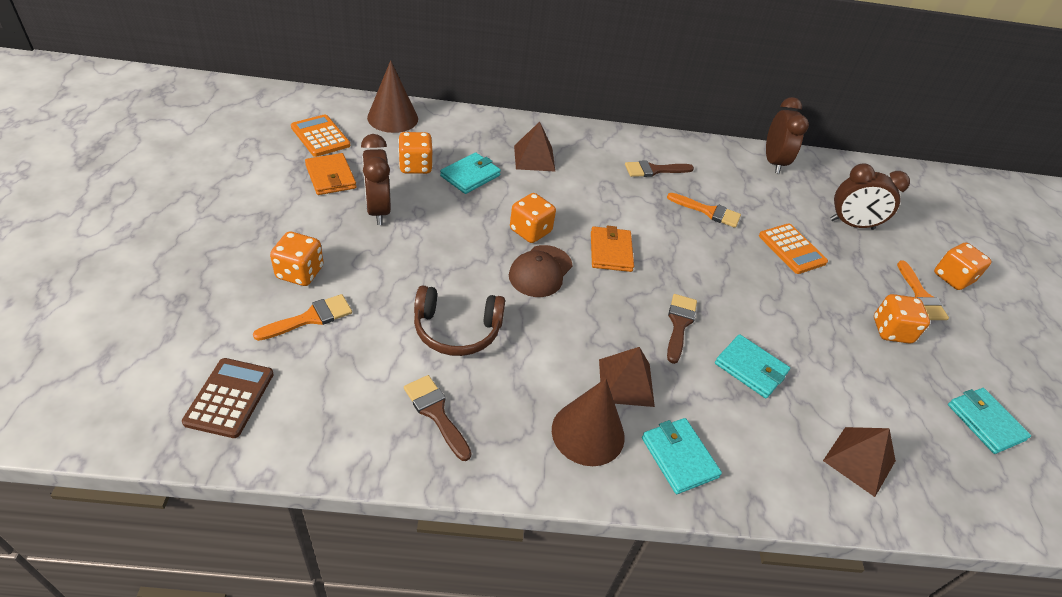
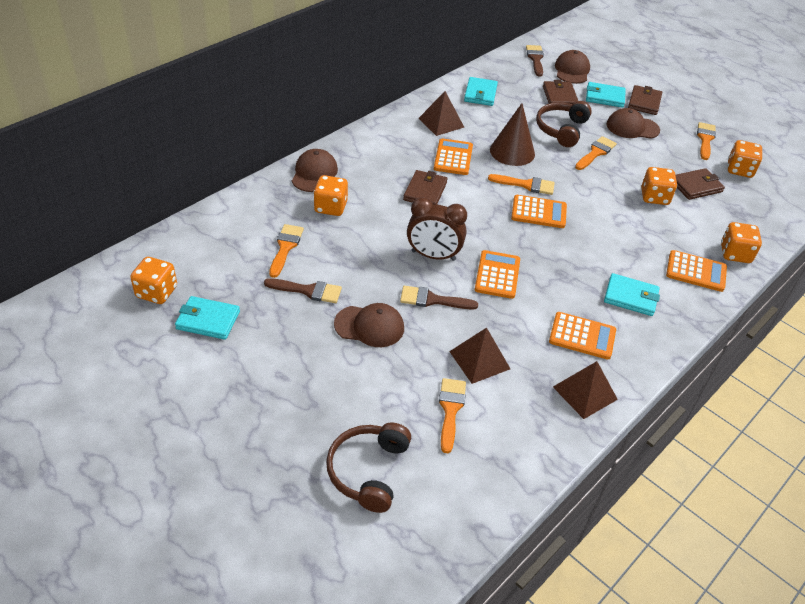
brown calculator: 1 -> 0
brown cap: 1 -> 4
brown clock: 3 -> 1
brown cone: 2 -> 1
brown headphones: 1 -> 2
brown wallet: 0 -> 4
orange brush: 3 -> 5
orange calculator: 2 -> 5
orange wallet: 2 -> 0

